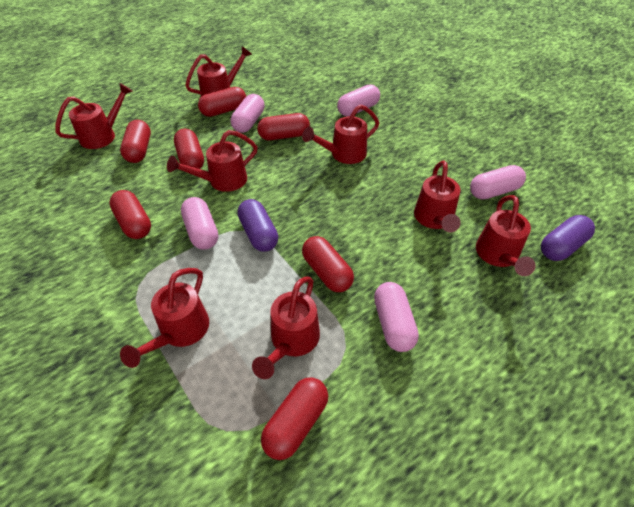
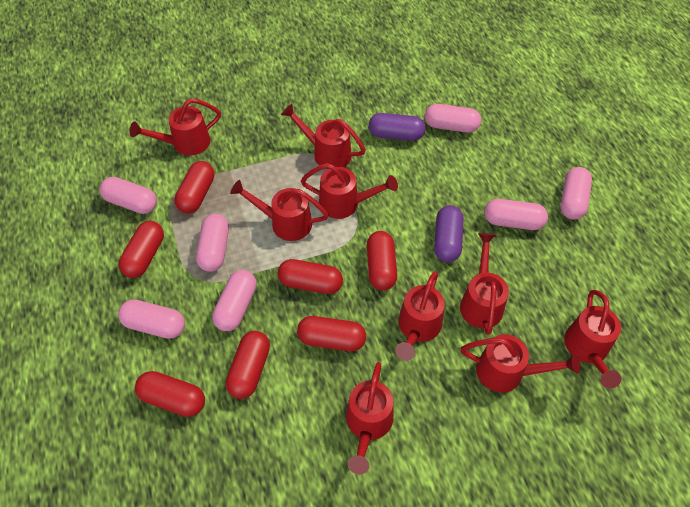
pink capsule: 5 -> 7
red watering can: 8 -> 9

